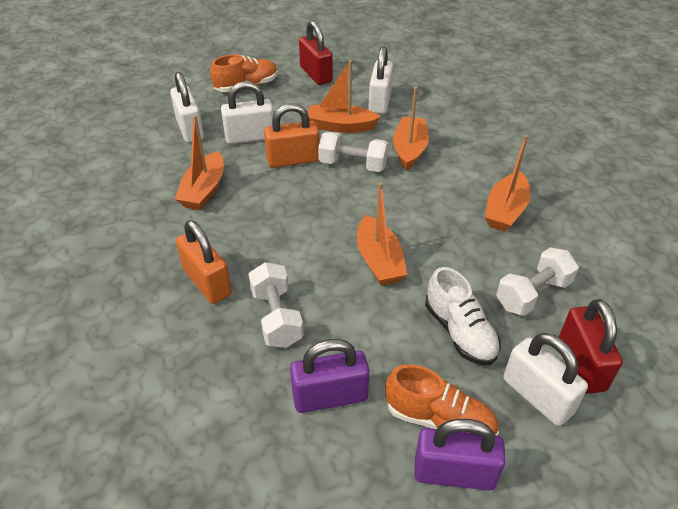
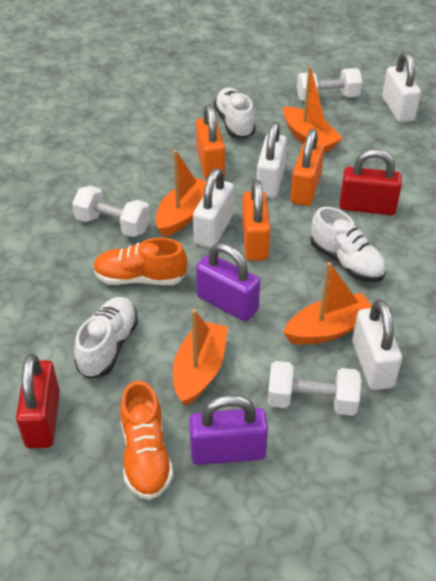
orange boat: 5 -> 4
orange padlock: 2 -> 3
white shoe: 1 -> 3

